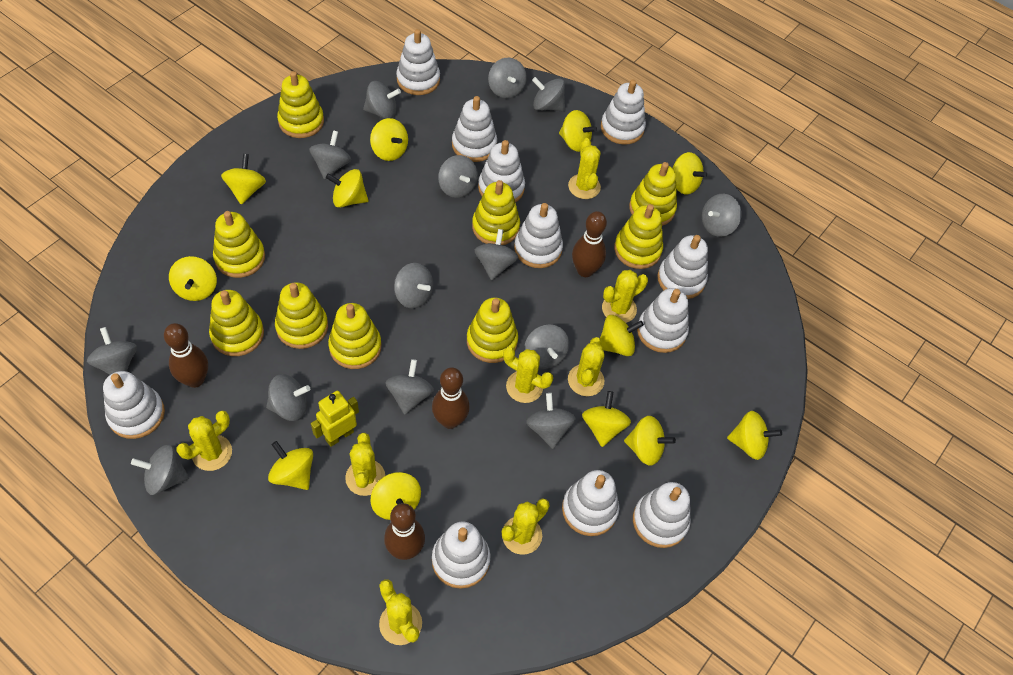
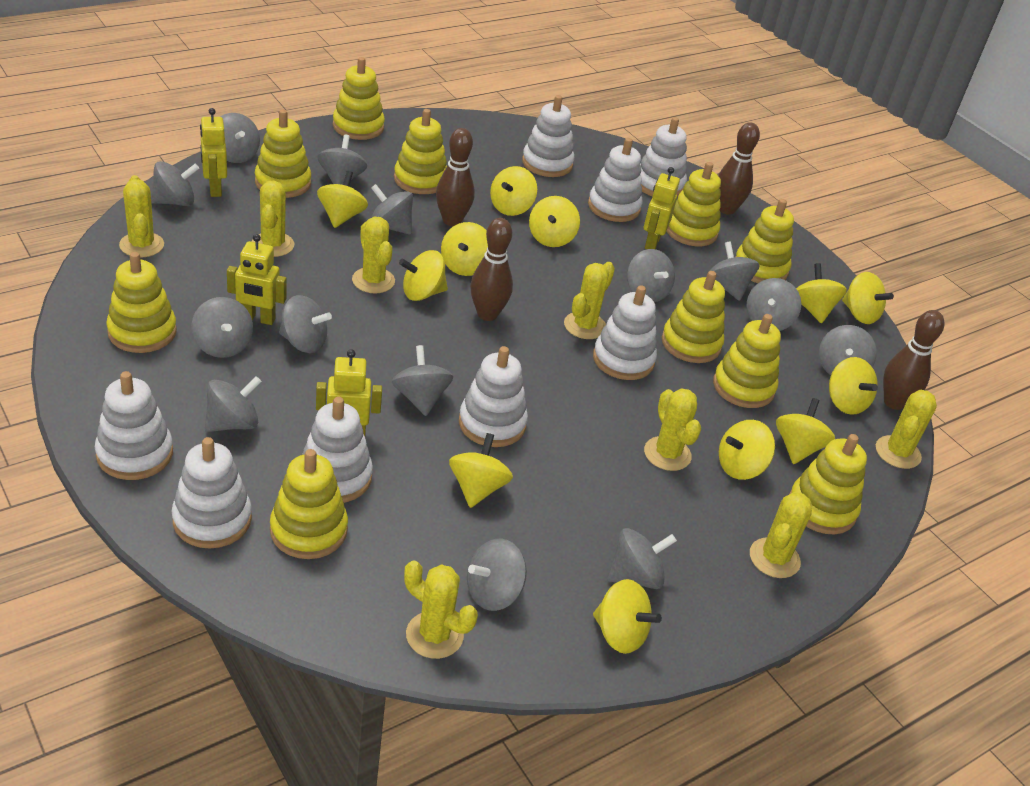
white stacking toy: 11 -> 8
yellow robot: 1 -> 4
yellow stacking toy: 9 -> 10

